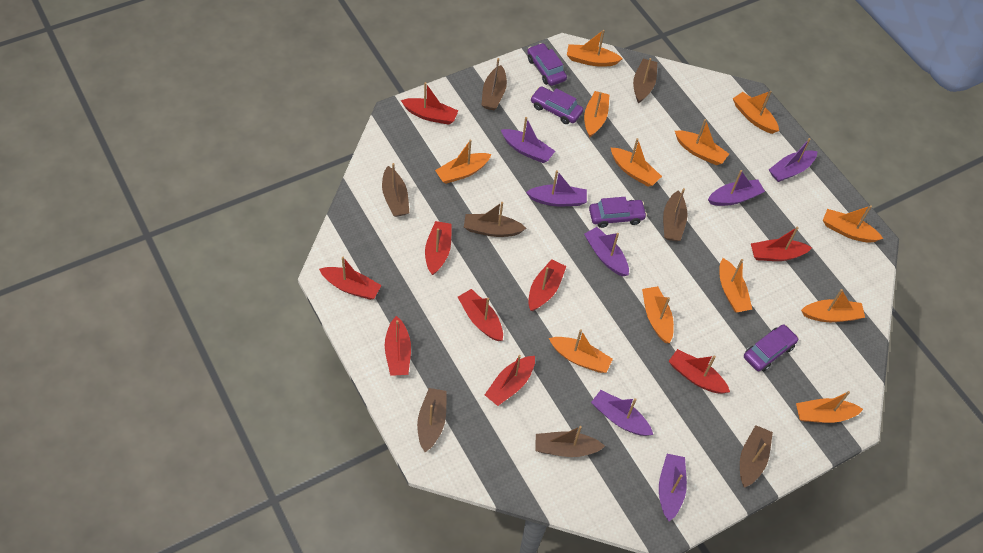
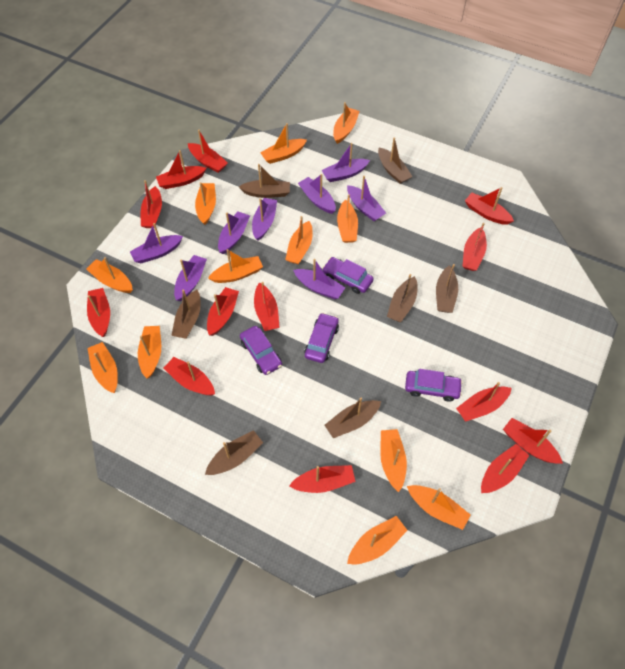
brown boat: 8 -> 7
purple boat: 7 -> 8
red boat: 9 -> 13

